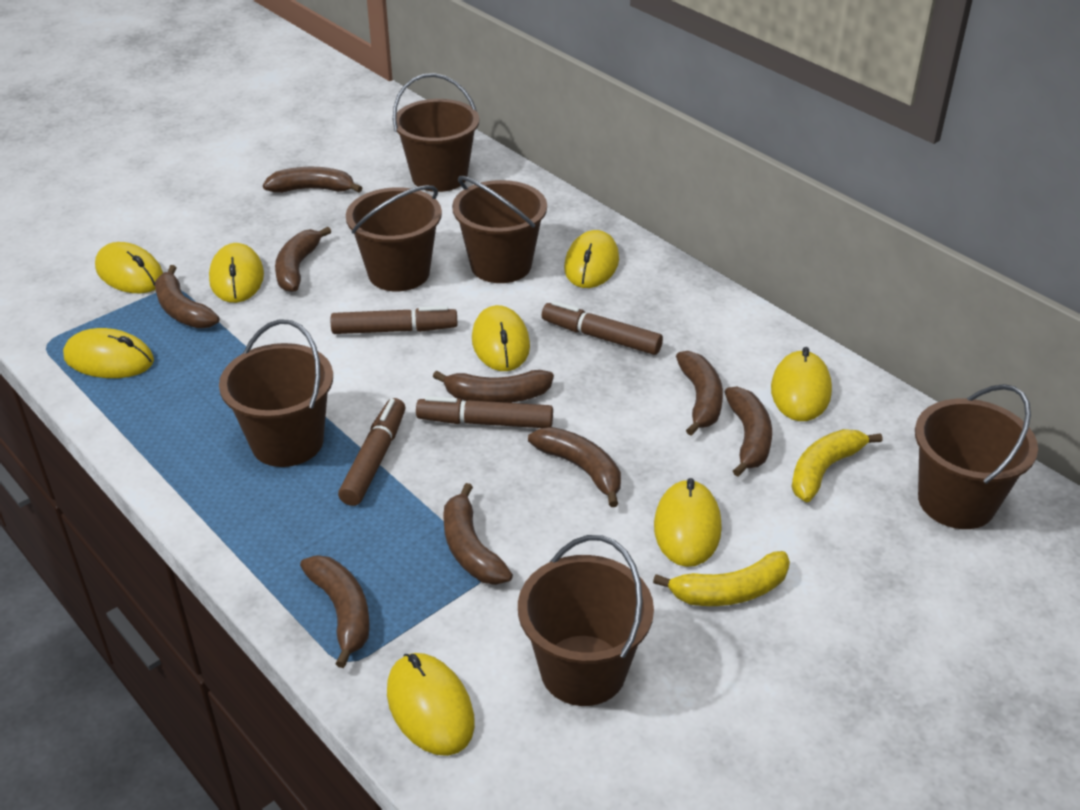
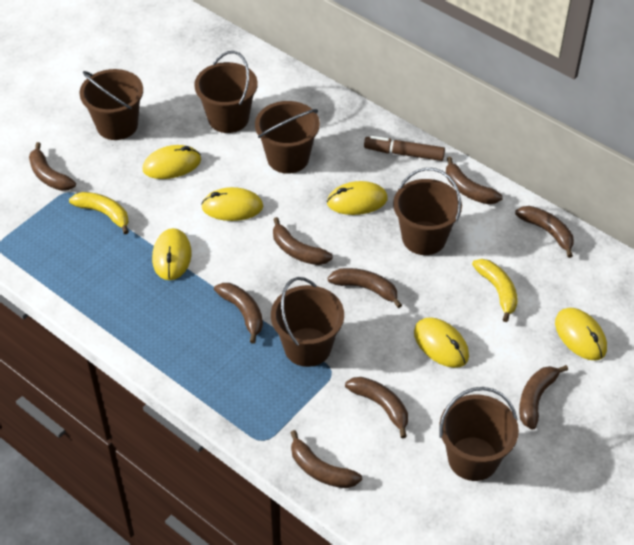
brown marker: 4 -> 1
yellow mouse: 8 -> 6

